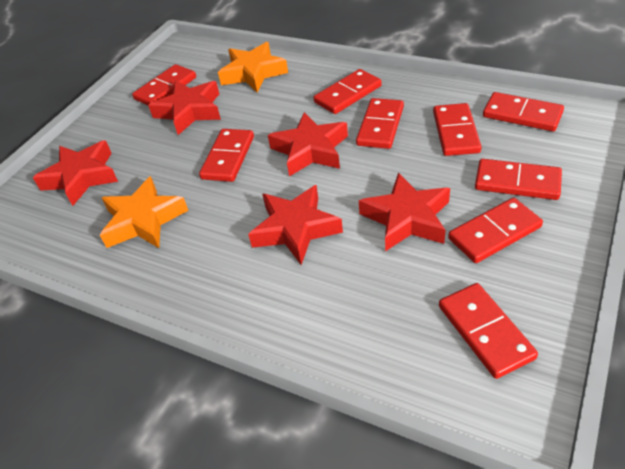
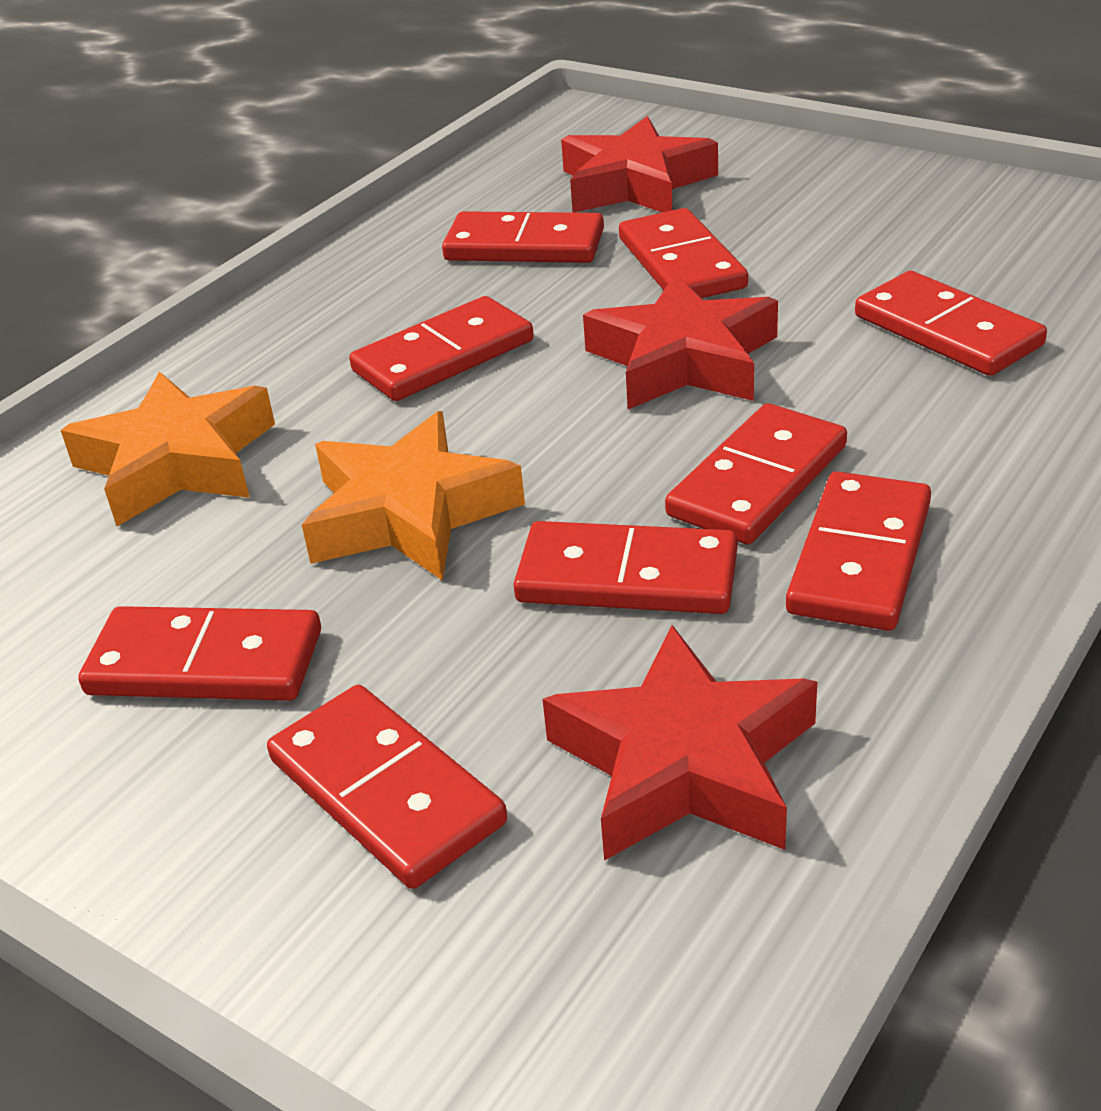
red star: 5 -> 3

